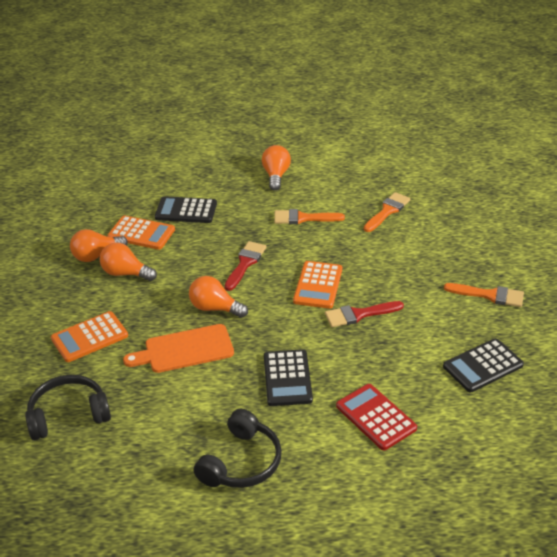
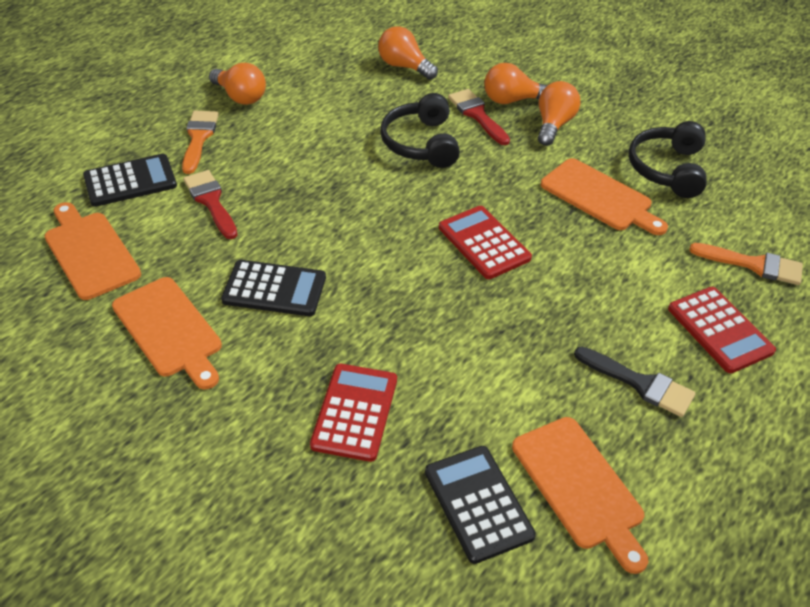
black brush: 0 -> 1
orange brush: 3 -> 2
orange calculator: 3 -> 0
orange cutting board: 1 -> 4
red calculator: 1 -> 3

